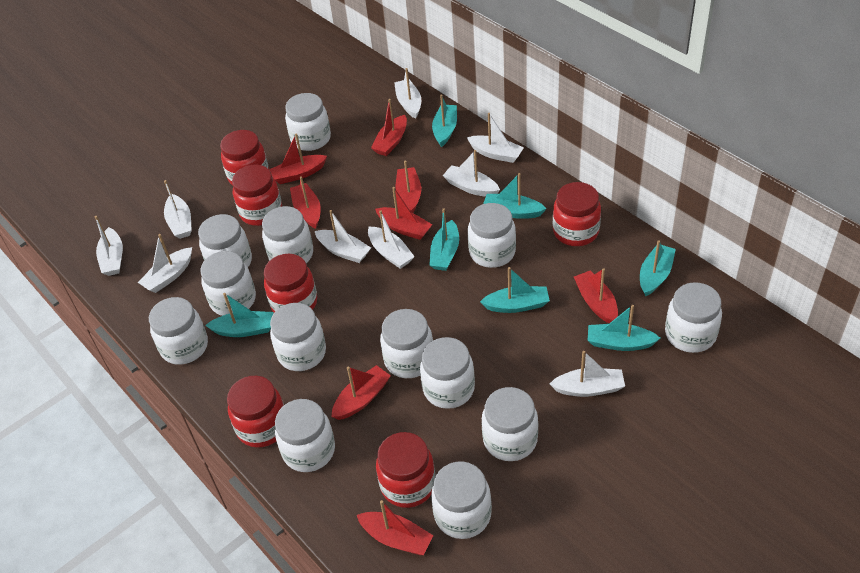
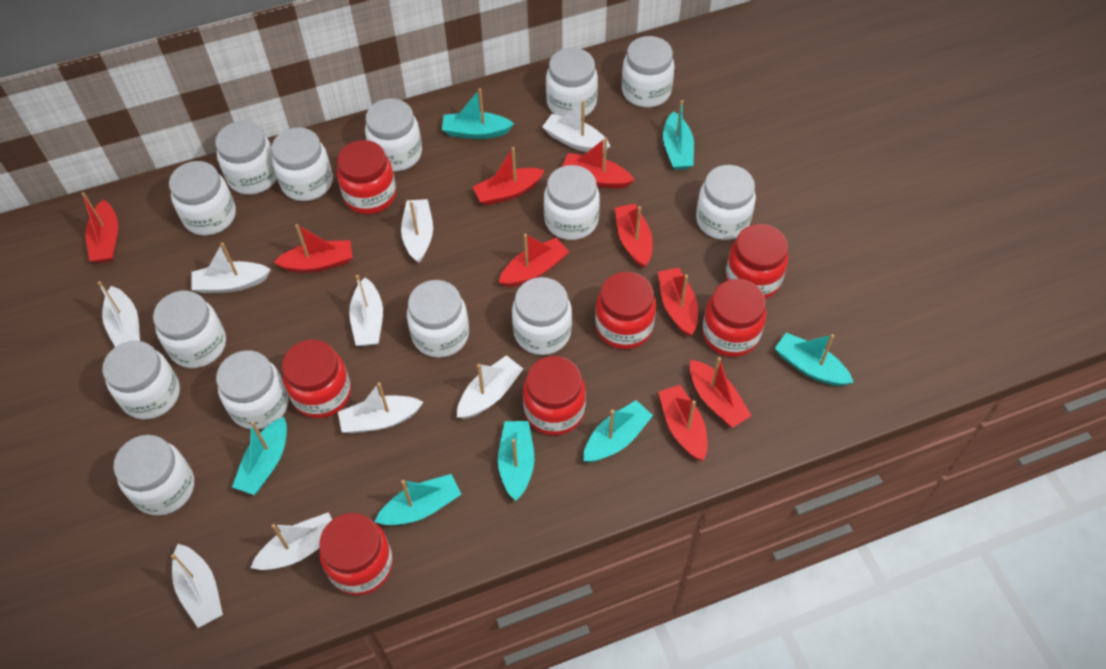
red boat: 8 -> 9
red jar: 6 -> 7
white jar: 13 -> 14

